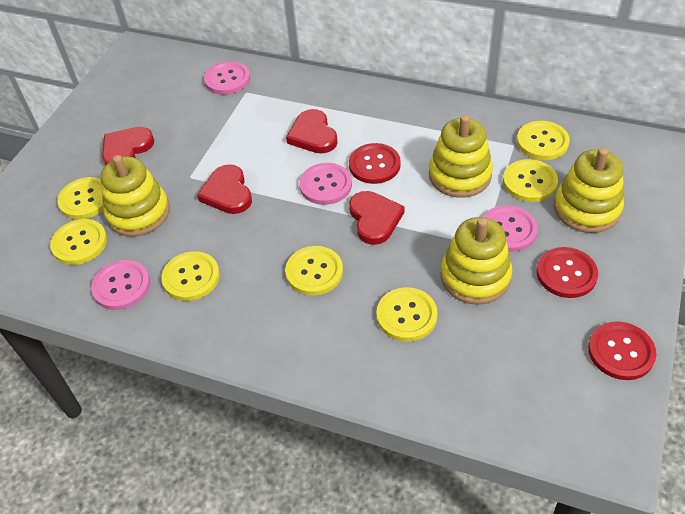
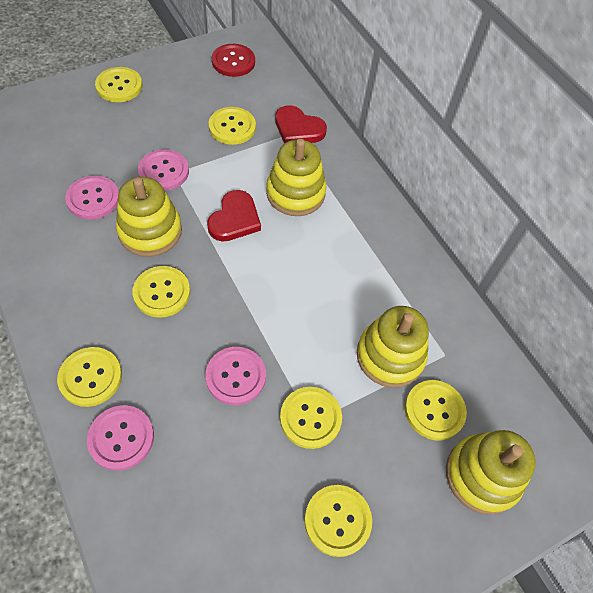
red button: 3 -> 1
red heart: 4 -> 2

